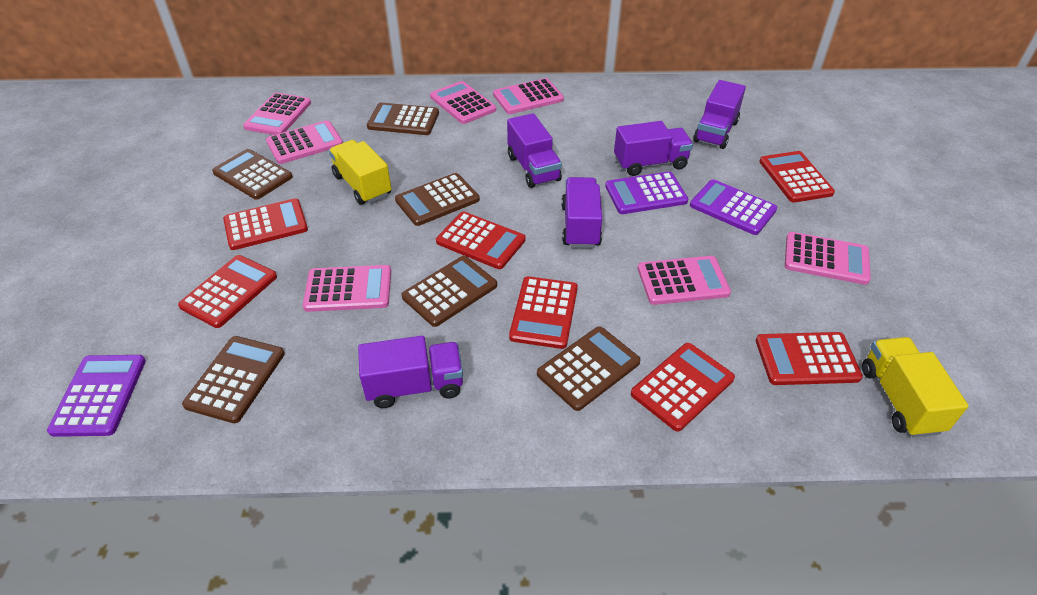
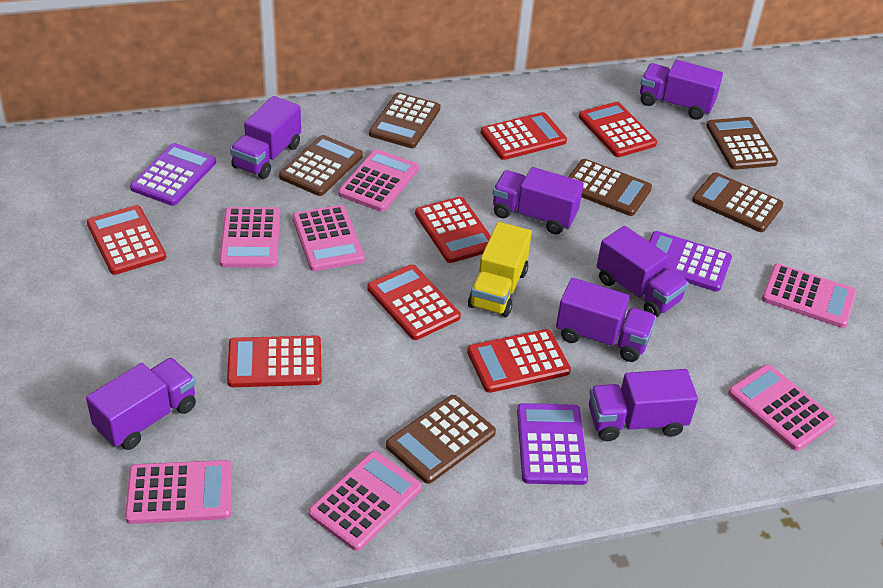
purple truck: 5 -> 7
yellow truck: 2 -> 1

